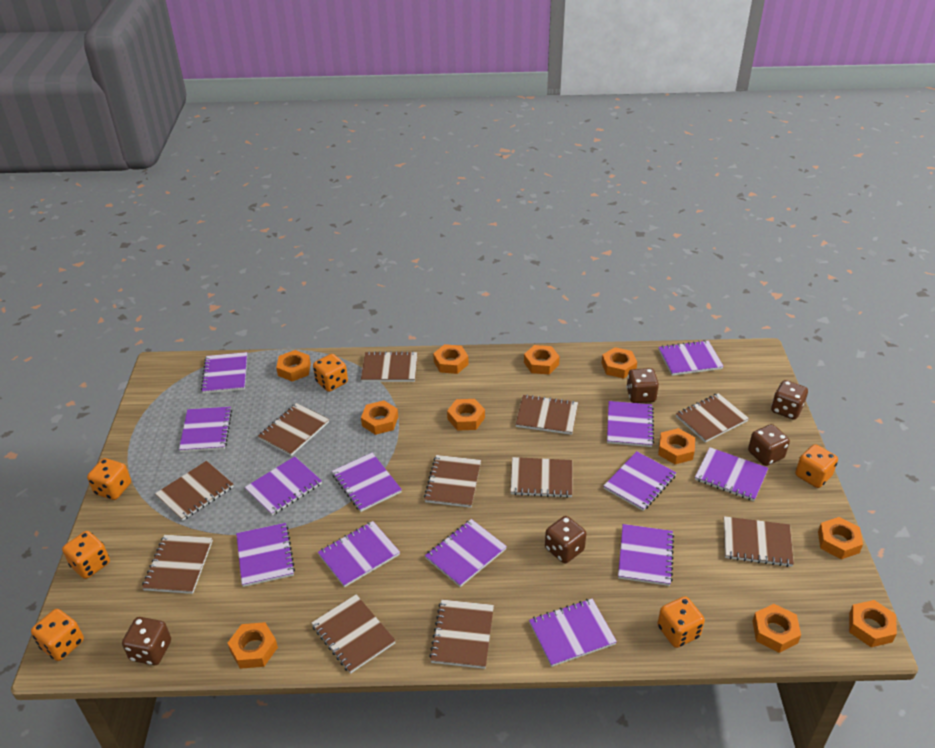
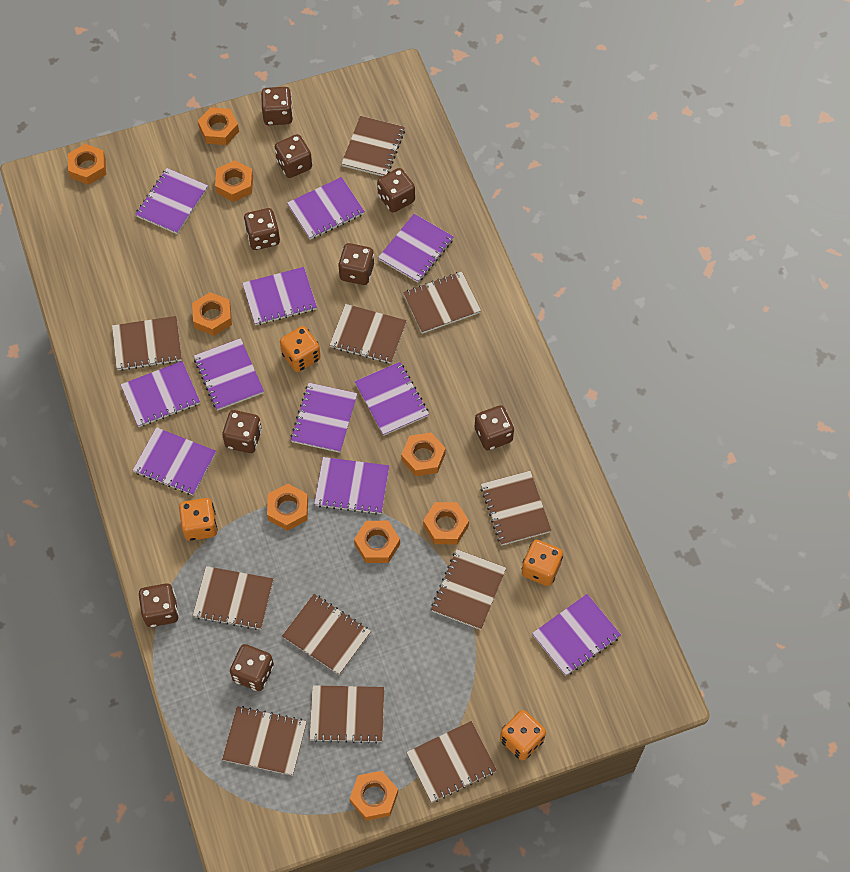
brown dice: 5 -> 9
orange dice: 6 -> 4
orange nut: 11 -> 9
purple notebook: 13 -> 11

